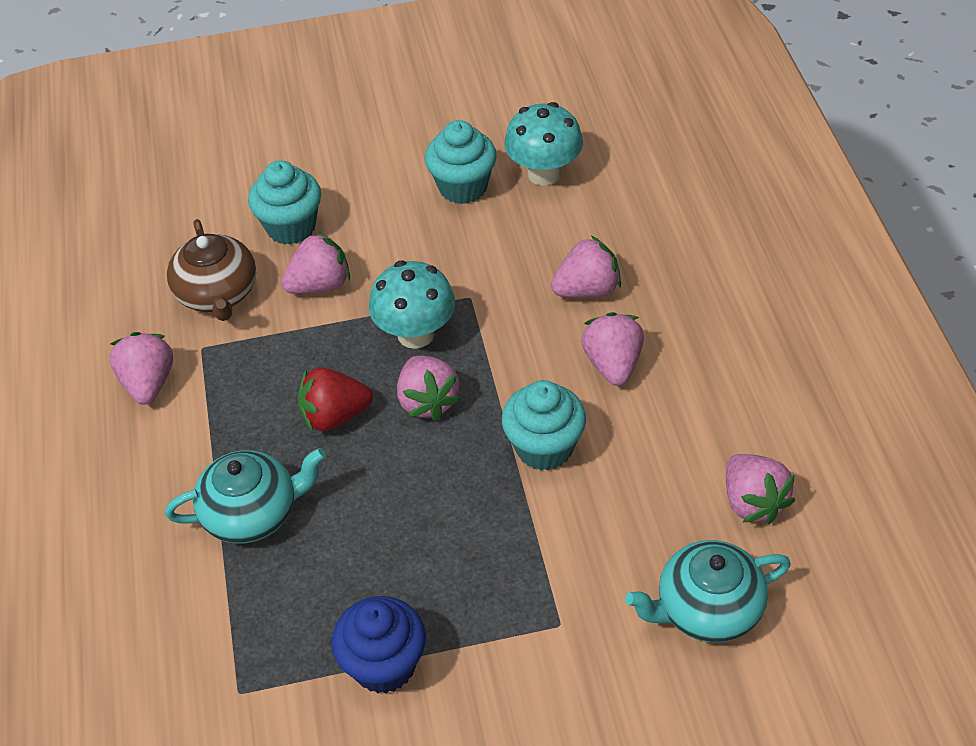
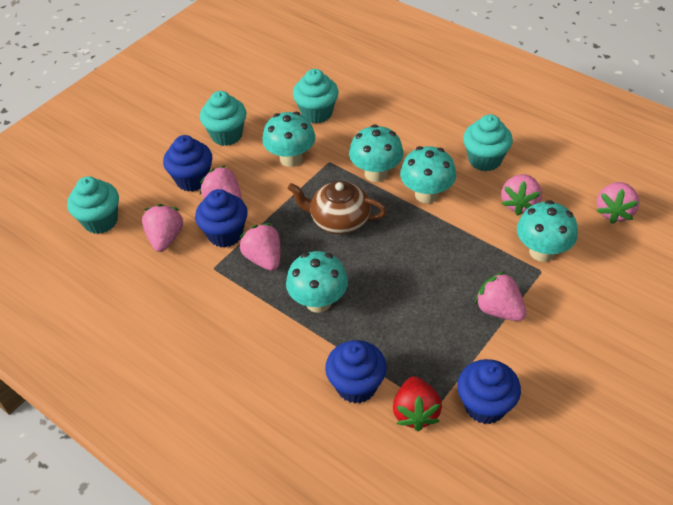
blue cupcake: 1 -> 4
turquoise cupcake: 3 -> 4
turquoise mushroom: 2 -> 5
turquoise teapot: 2 -> 0

